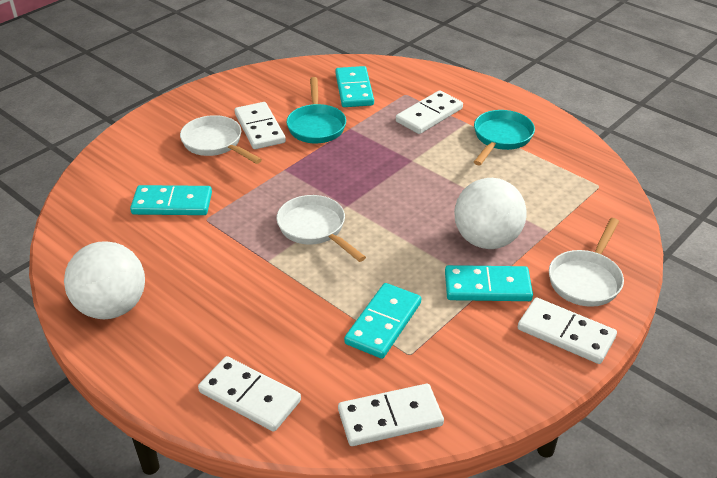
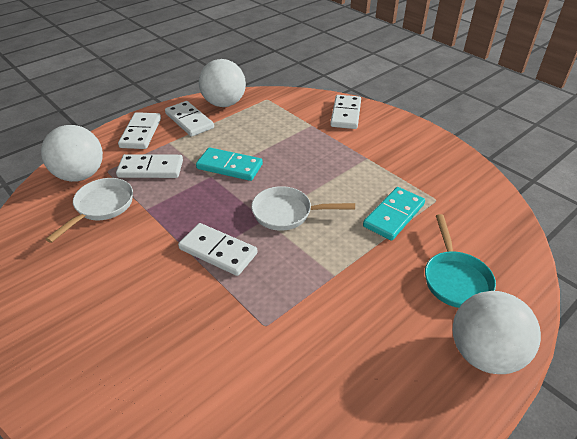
turquoise domino: 4 -> 2
turquoise pan: 2 -> 1
white ball: 2 -> 3
white pan: 3 -> 2

